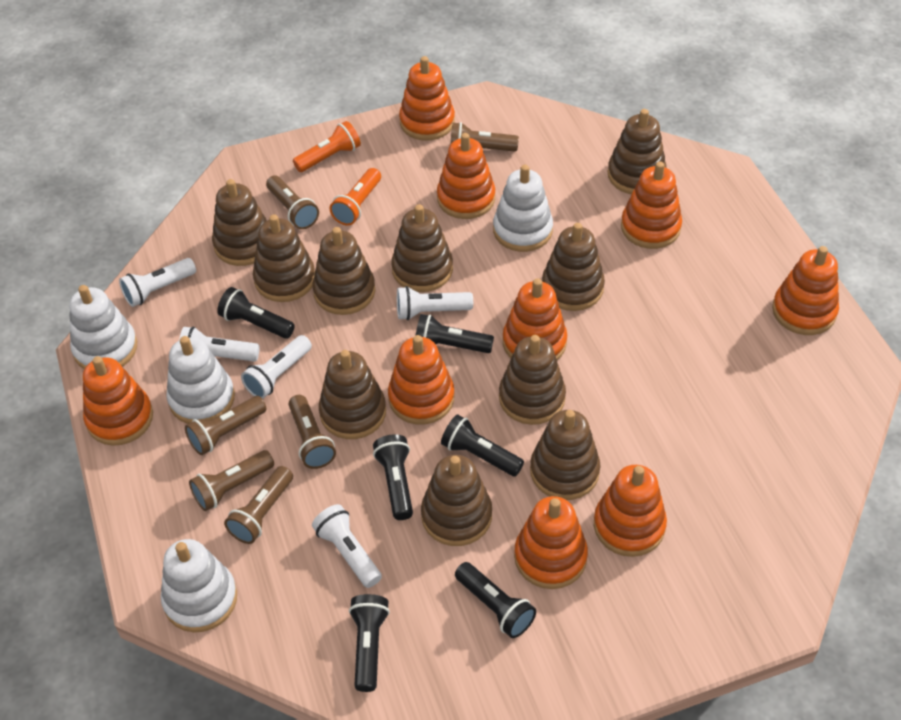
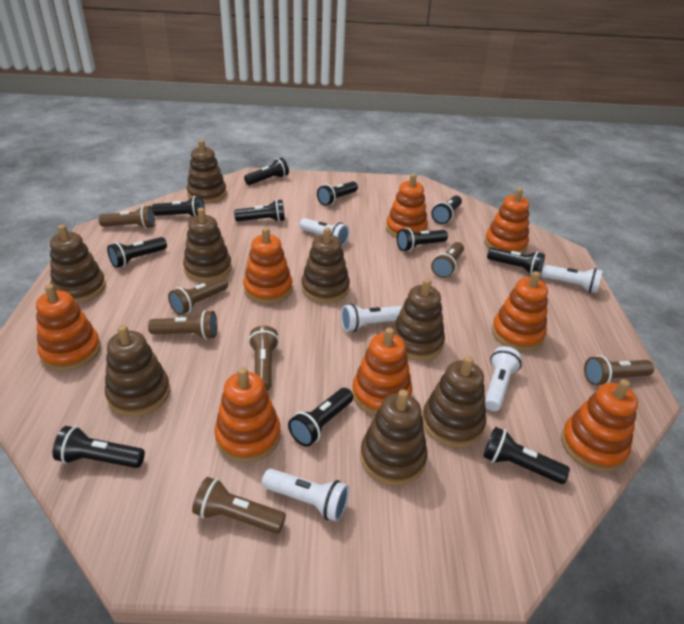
black flashlight: 6 -> 11
brown flashlight: 6 -> 7
brown stacking toy: 10 -> 8
orange flashlight: 2 -> 0
orange stacking toy: 9 -> 8
white stacking toy: 4 -> 0

